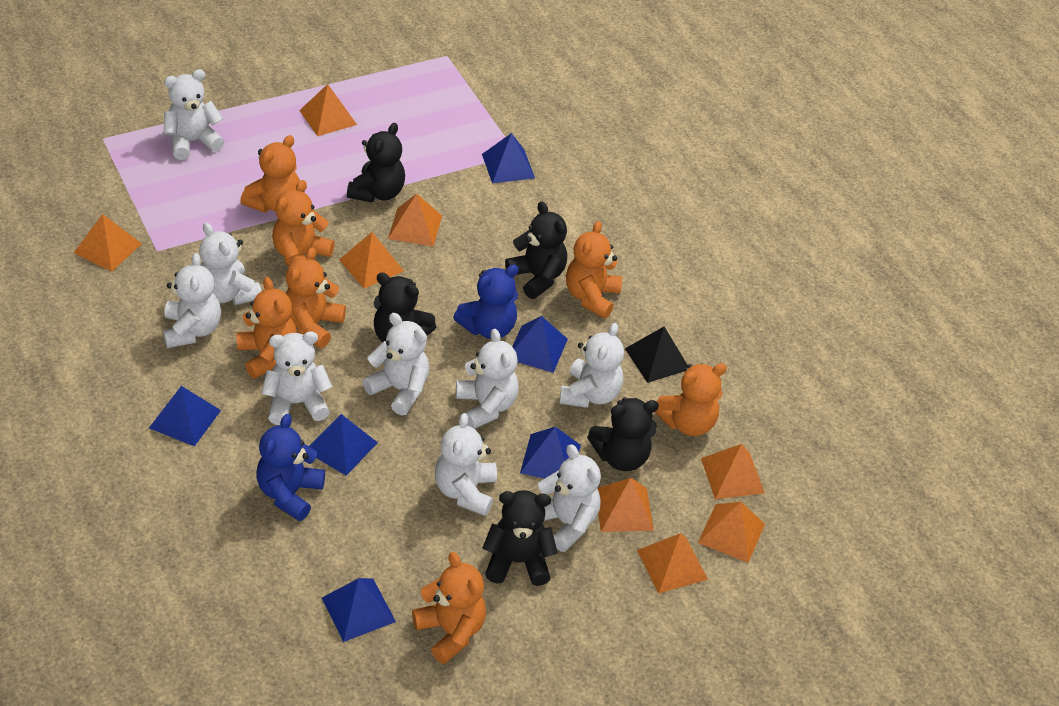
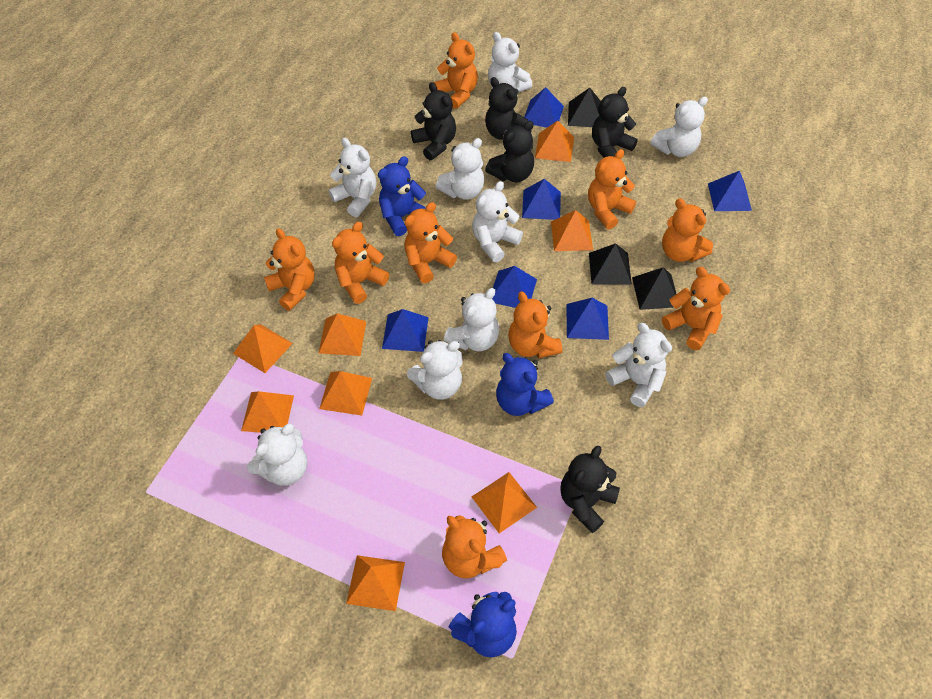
black pyramid: 1 -> 3
blue teddy bear: 2 -> 3
orange teddy bear: 7 -> 9

